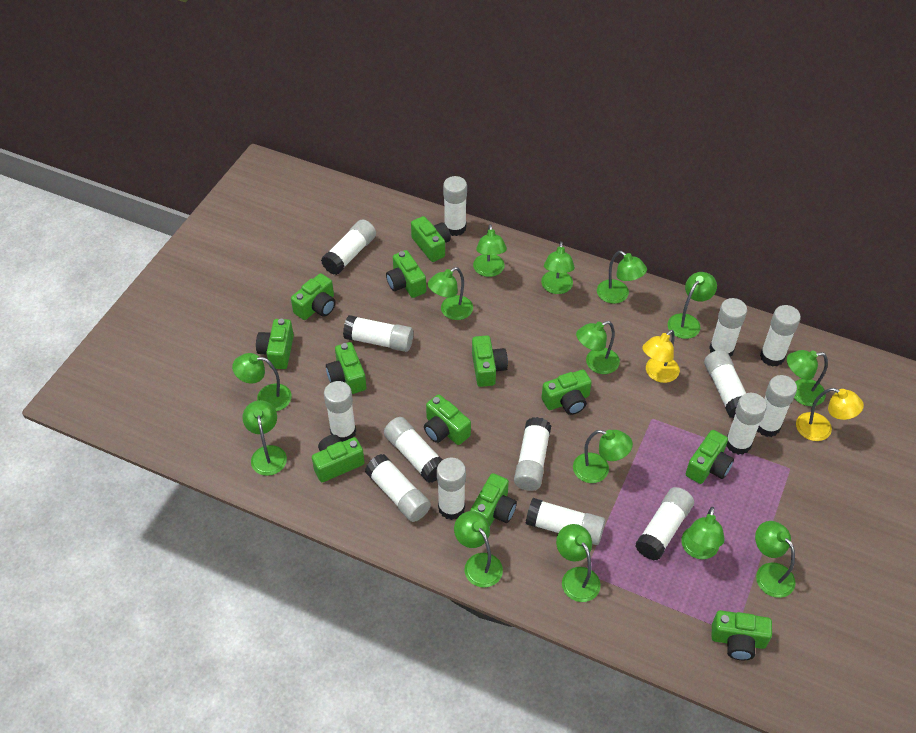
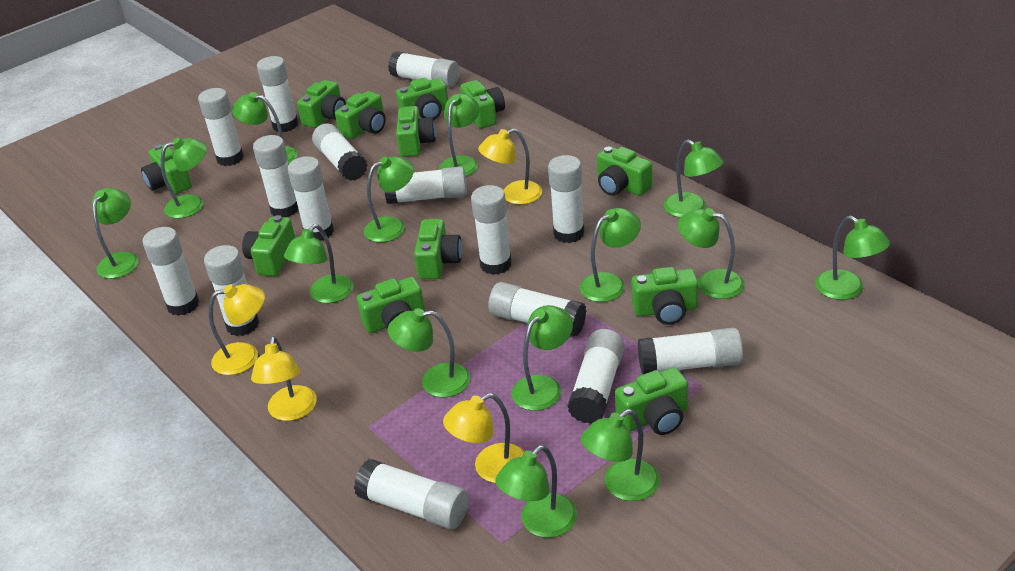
yellow lamp: 2 -> 4

